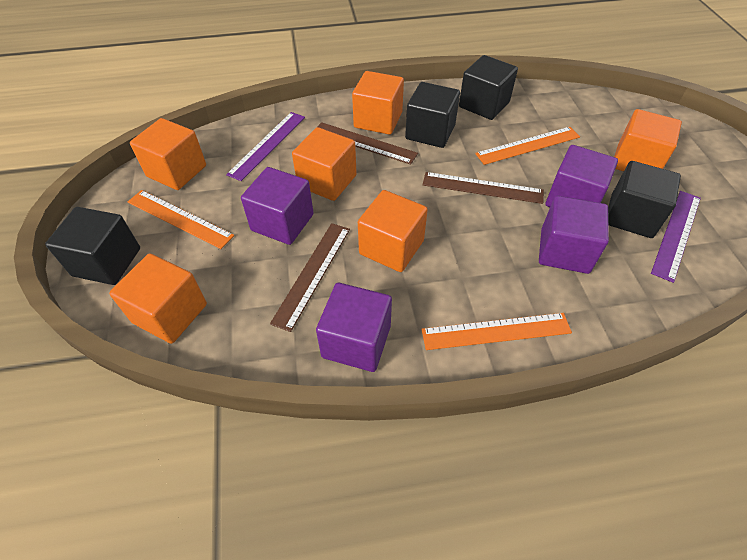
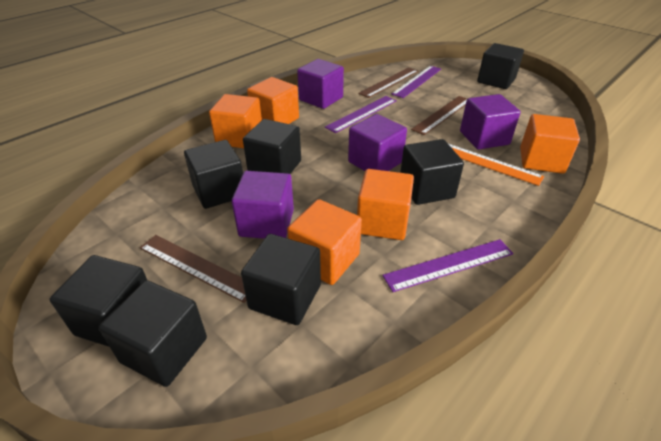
black cube: 4 -> 7
orange cube: 6 -> 5
orange ruler: 3 -> 1
purple ruler: 2 -> 3

